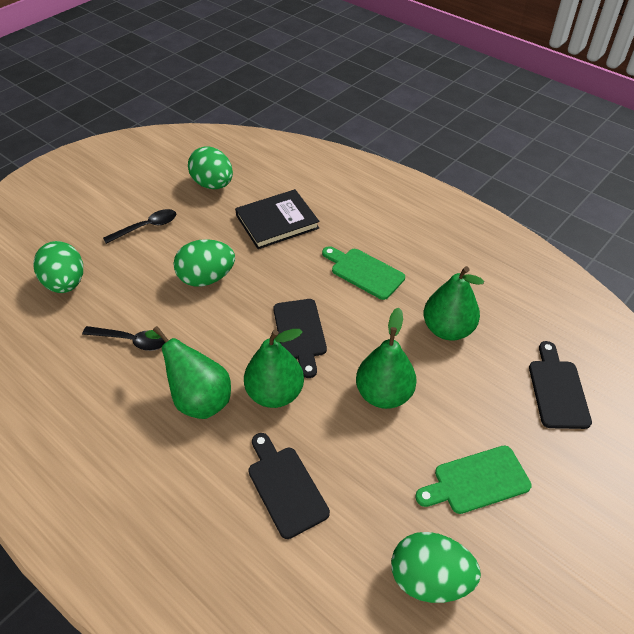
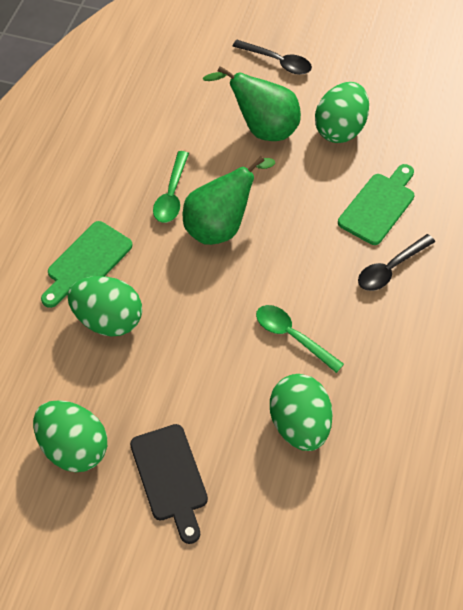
black book: 1 -> 0
black cutting board: 3 -> 1
green pear: 4 -> 2
green spoon: 0 -> 2

